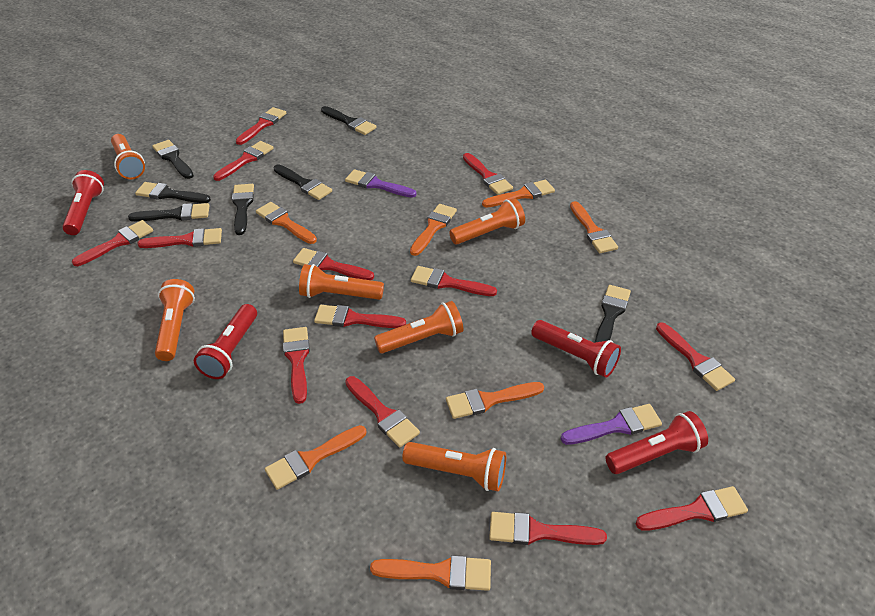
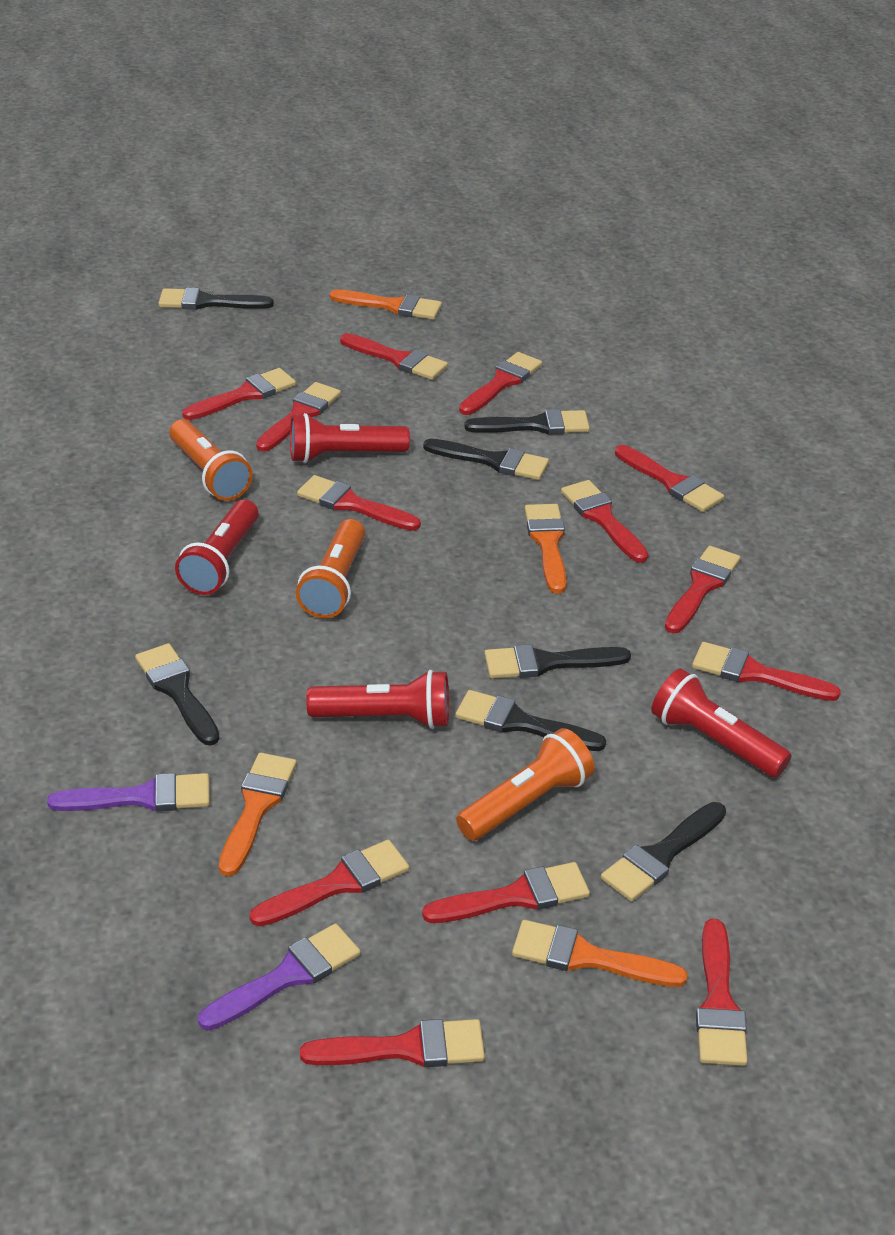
orange brush: 7 -> 4
orange flashlight: 6 -> 3

